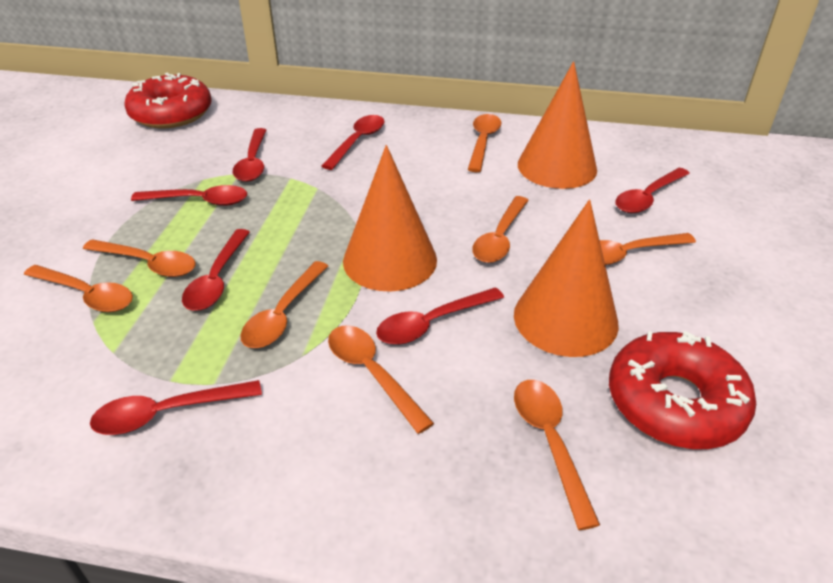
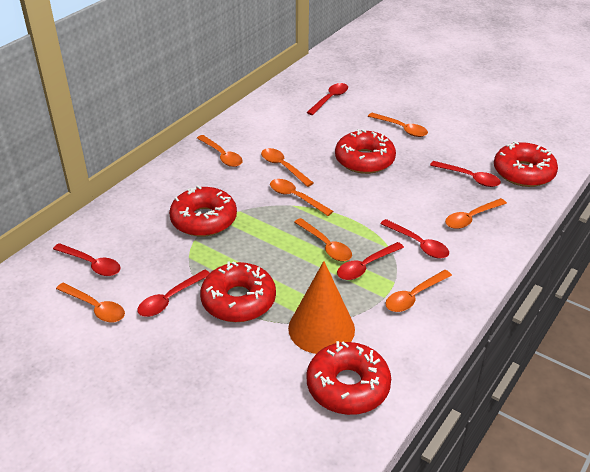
orange cone: 3 -> 1
red donut: 2 -> 5
red spoon: 7 -> 6

